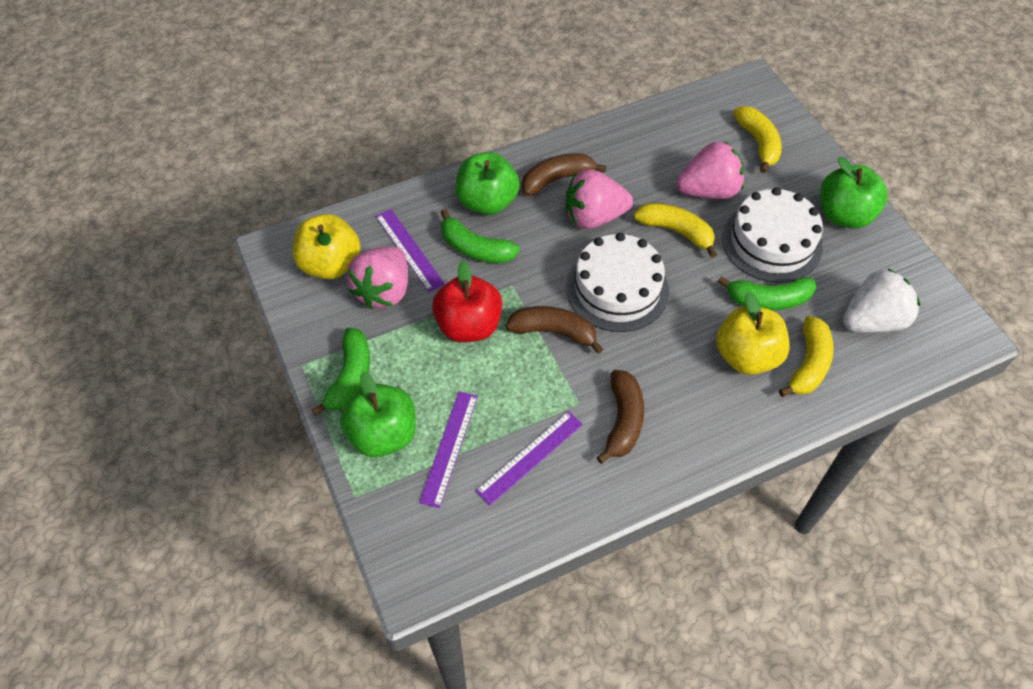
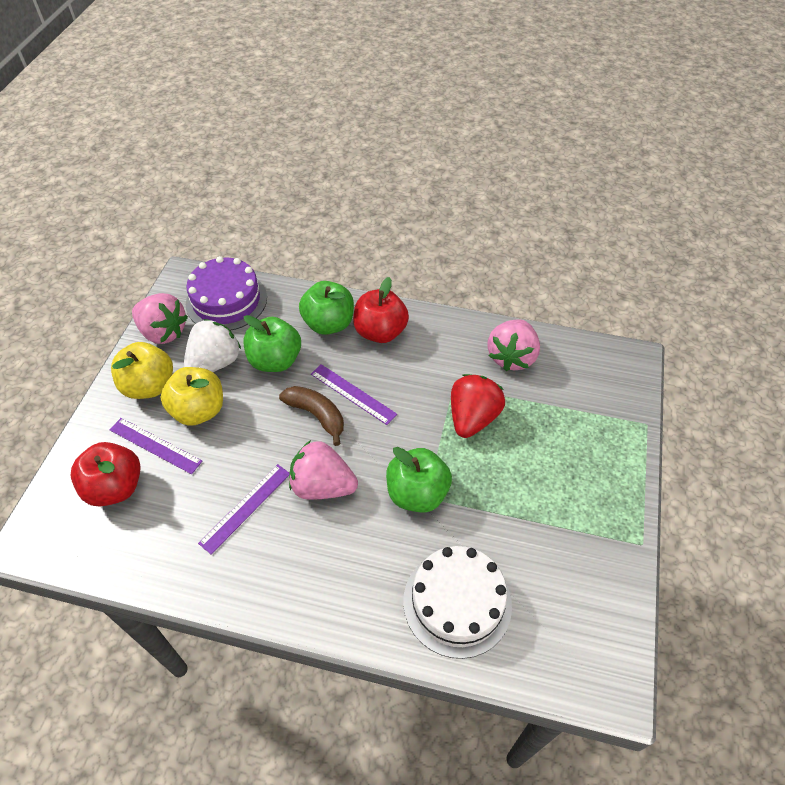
brown banana: 3 -> 1
green banana: 3 -> 0
purple cake: 0 -> 1
red apple: 1 -> 2
red strawberry: 0 -> 1
white cake: 2 -> 1
yellow banana: 3 -> 0

